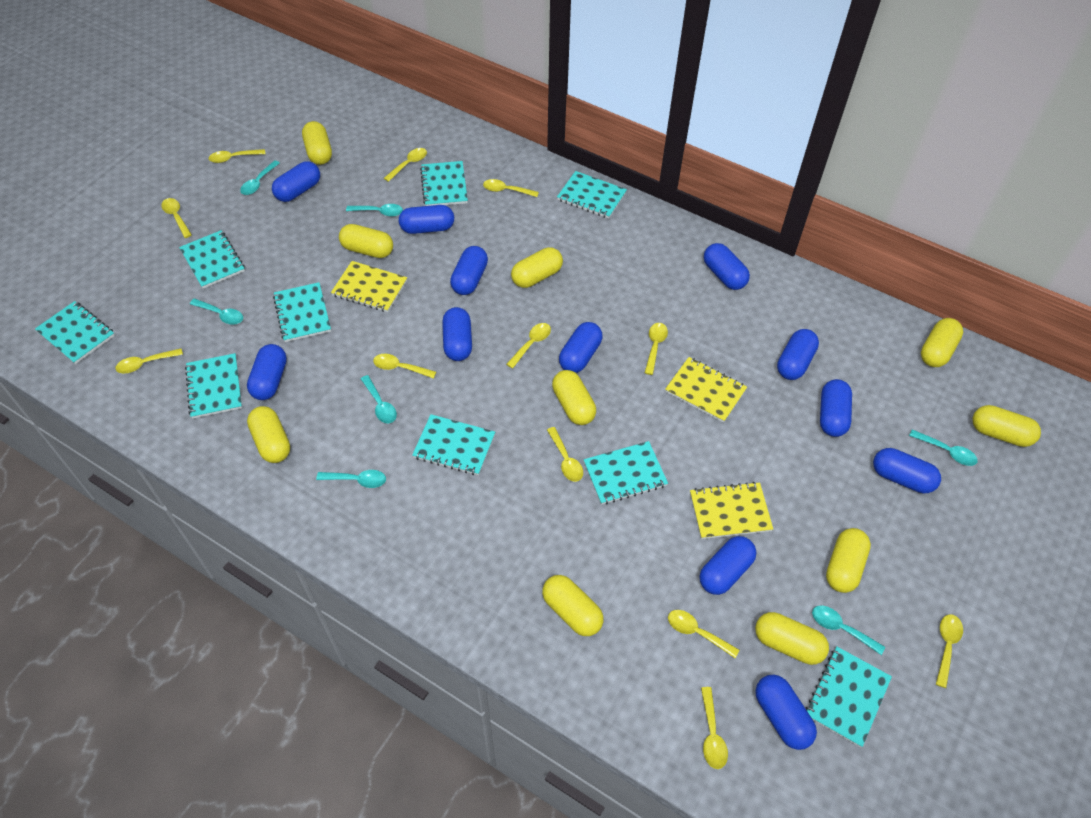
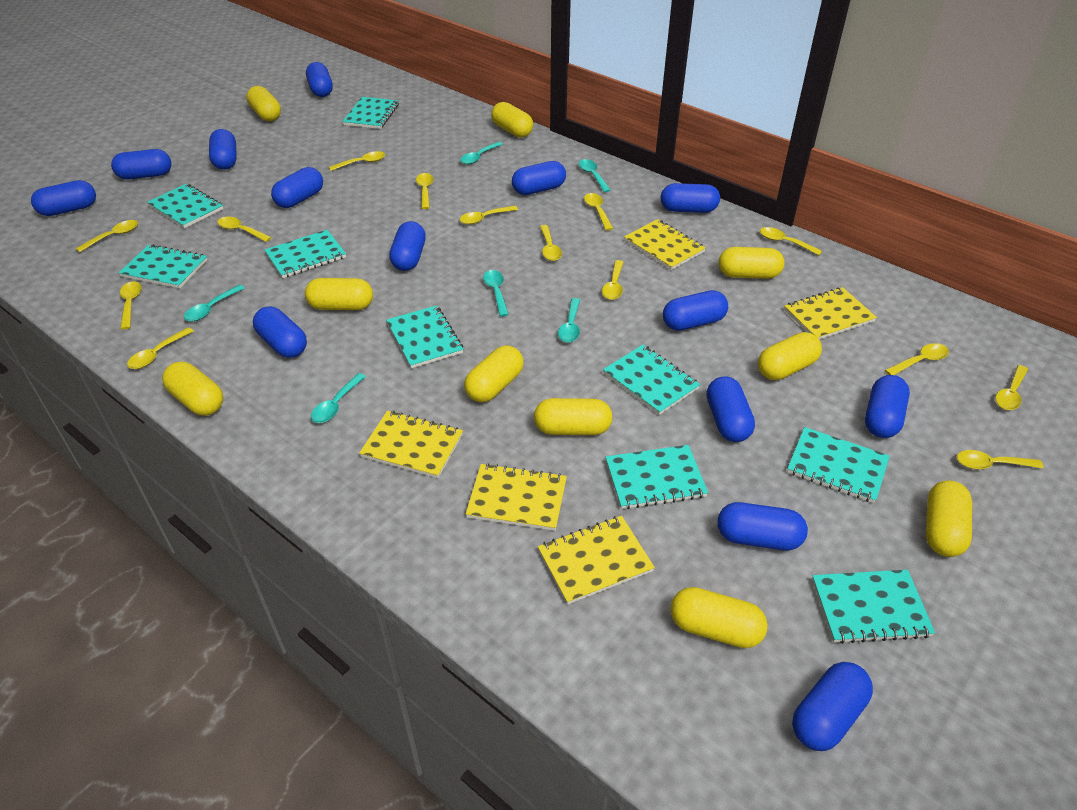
blue capsule: 12 -> 14
turquoise spoon: 7 -> 6
yellow notebook: 3 -> 5
yellow spoon: 12 -> 14

